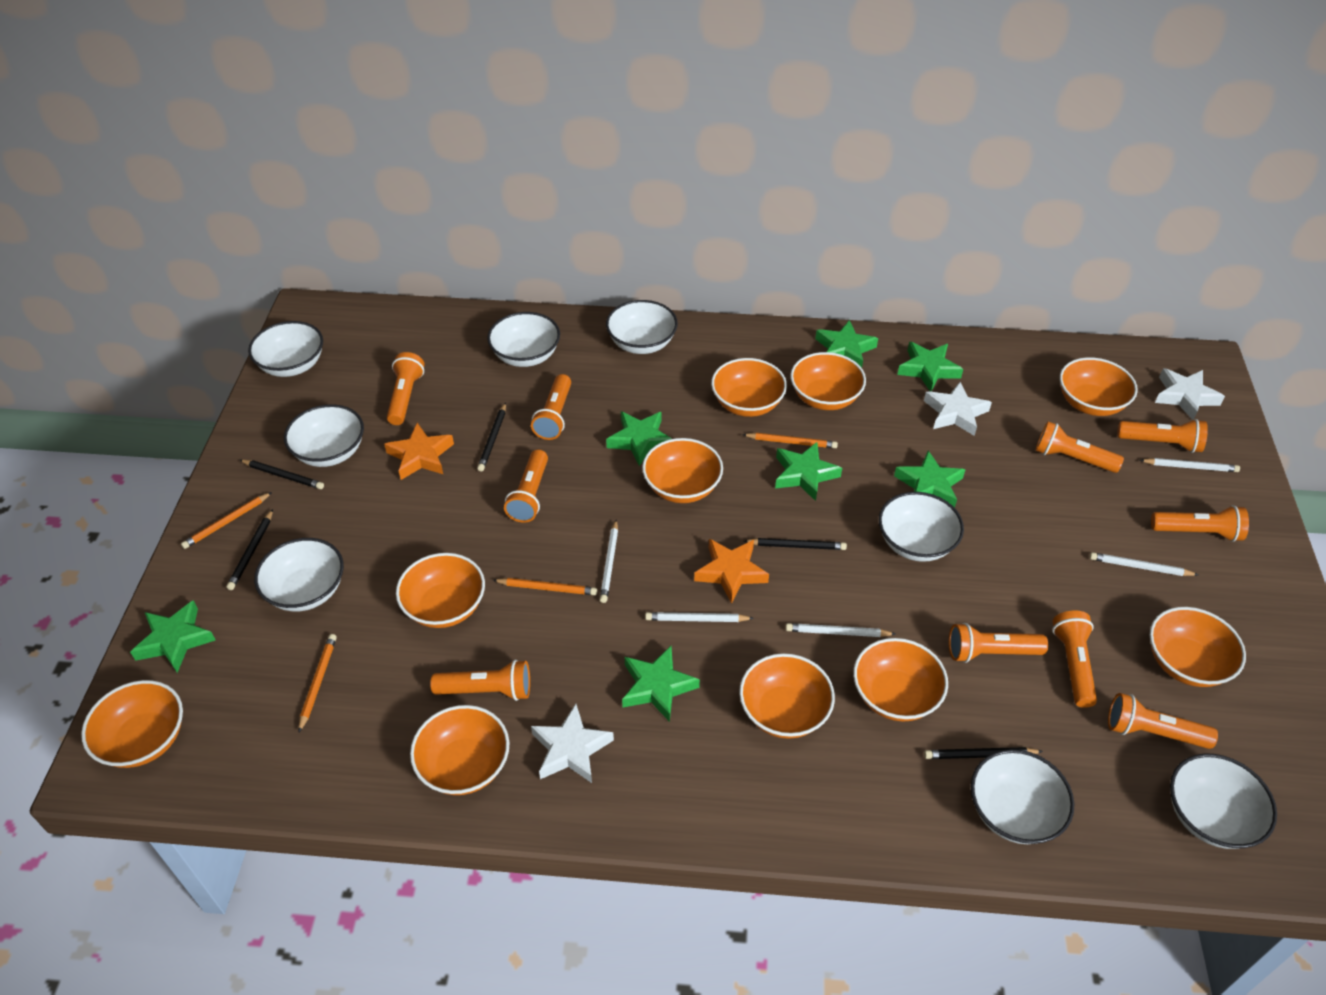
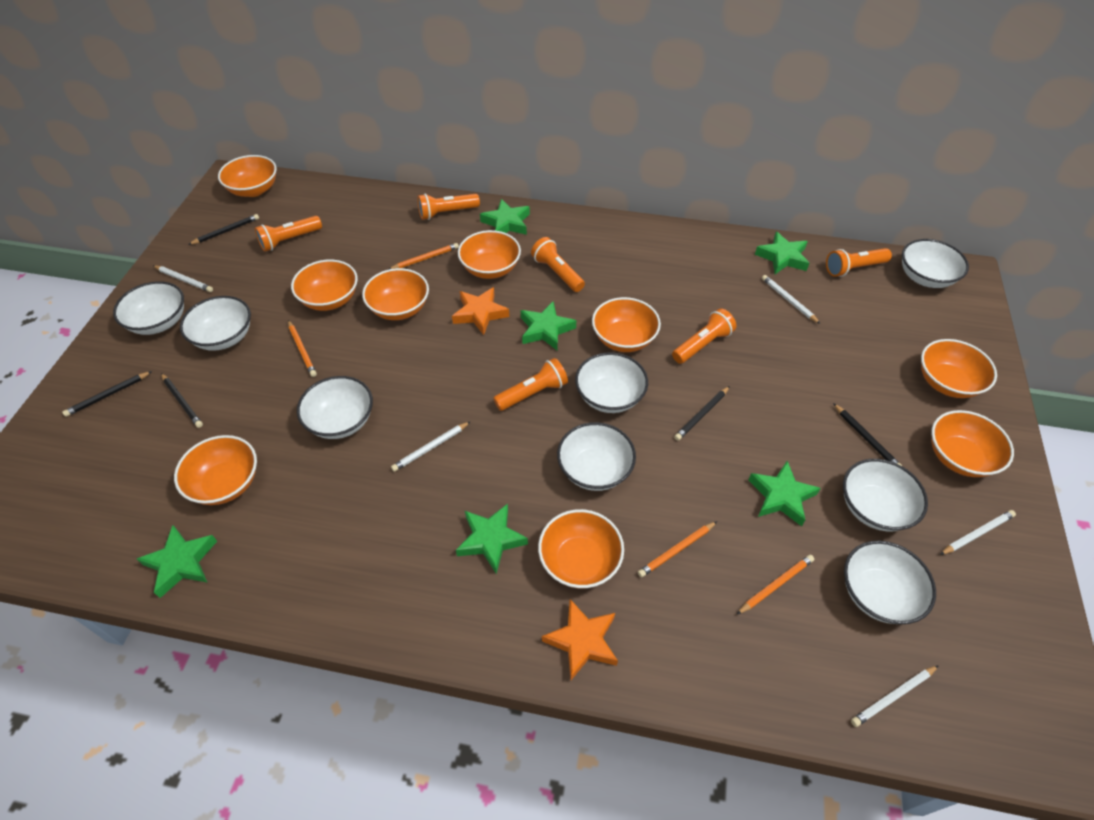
green star: 7 -> 6
orange bowl: 10 -> 9
orange flashlight: 10 -> 6
white star: 3 -> 0

